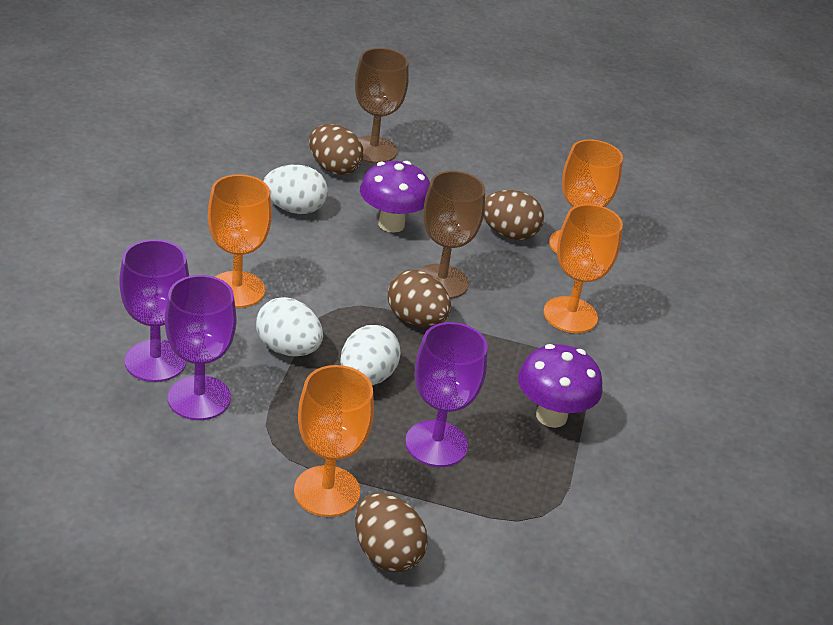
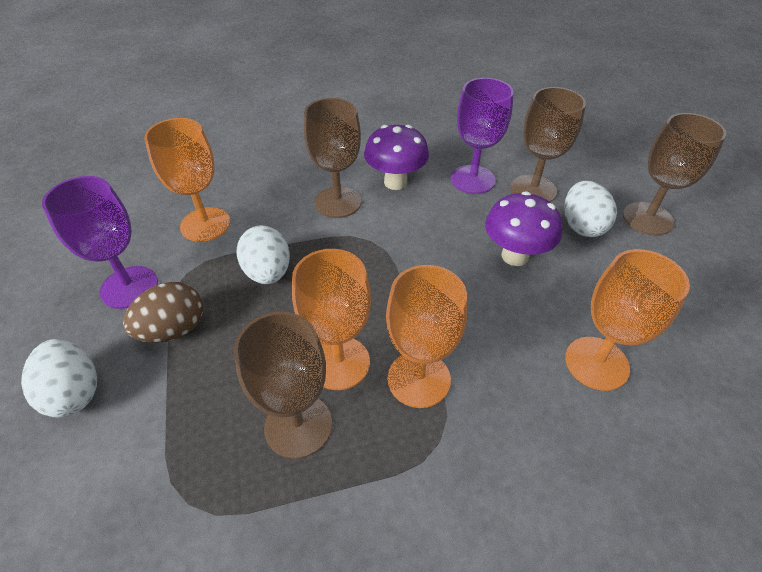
brown egg: 4 -> 1
brown goblet: 2 -> 4
purple goblet: 3 -> 2

